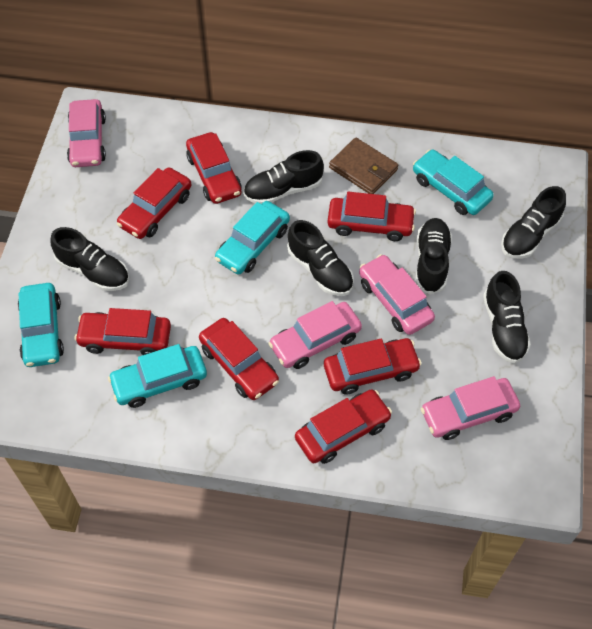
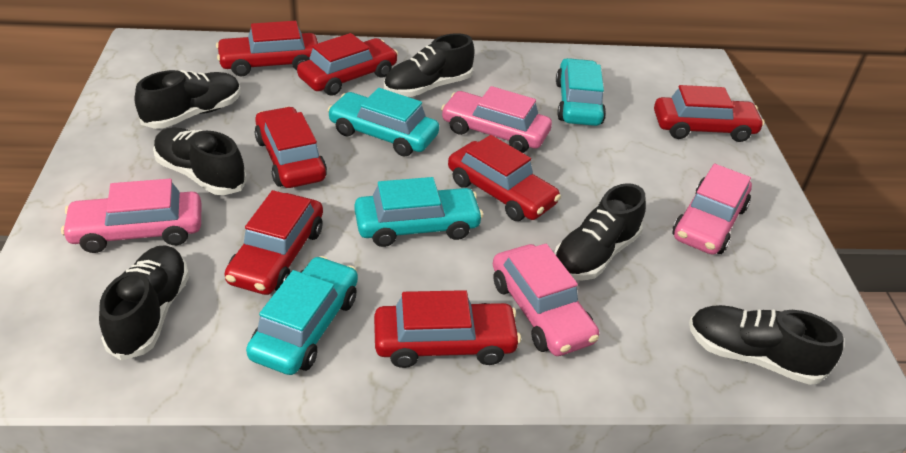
brown wallet: 1 -> 0

